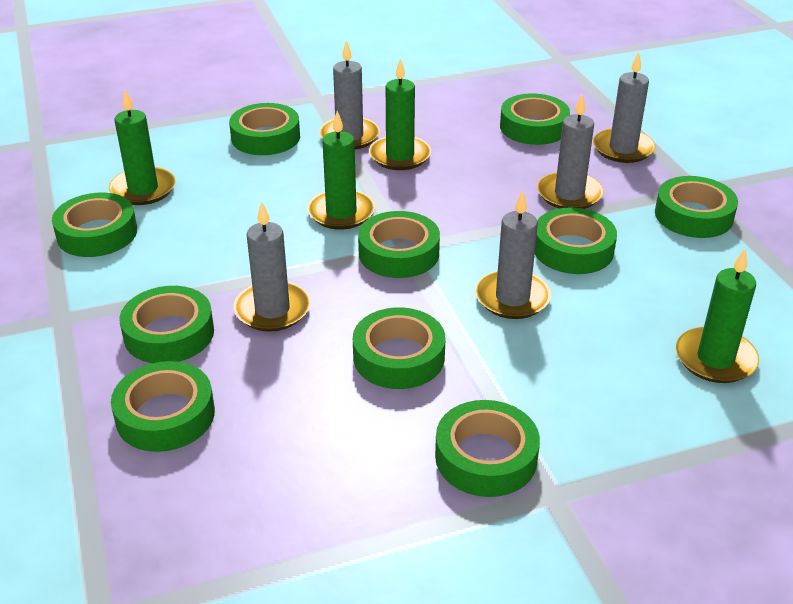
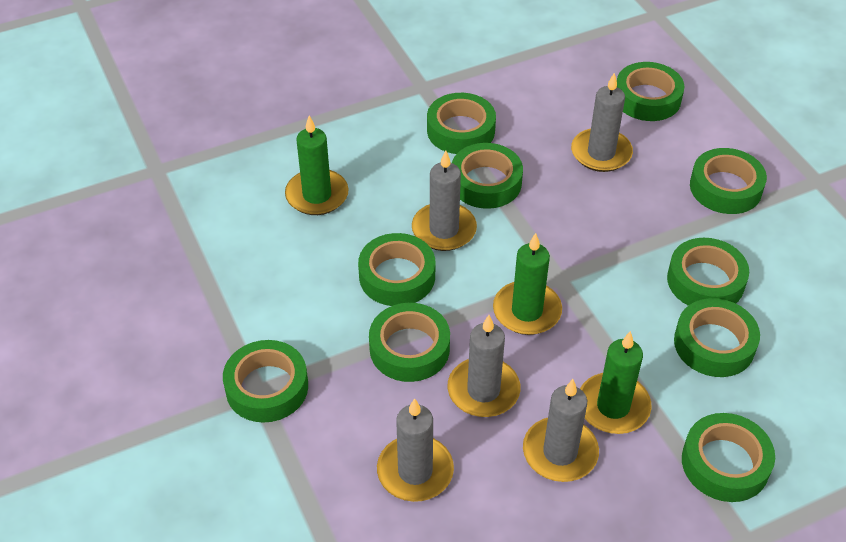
green candle: 4 -> 3

